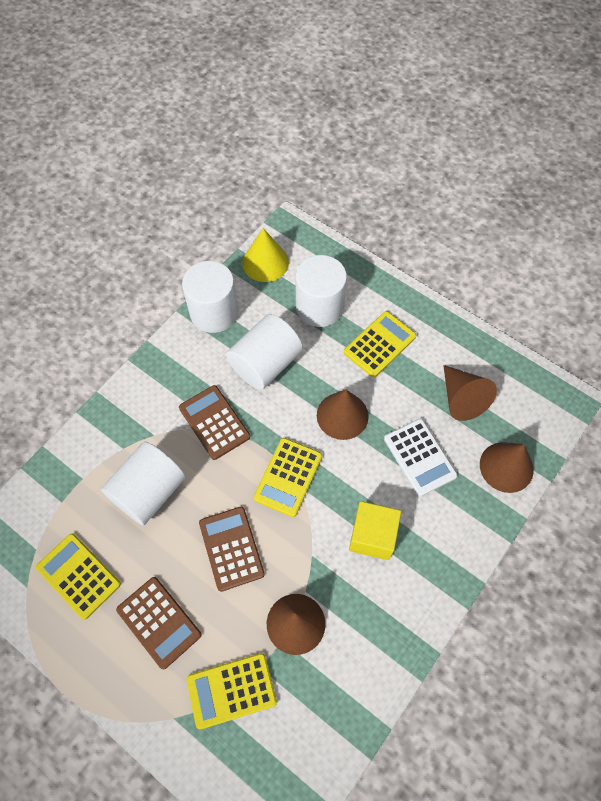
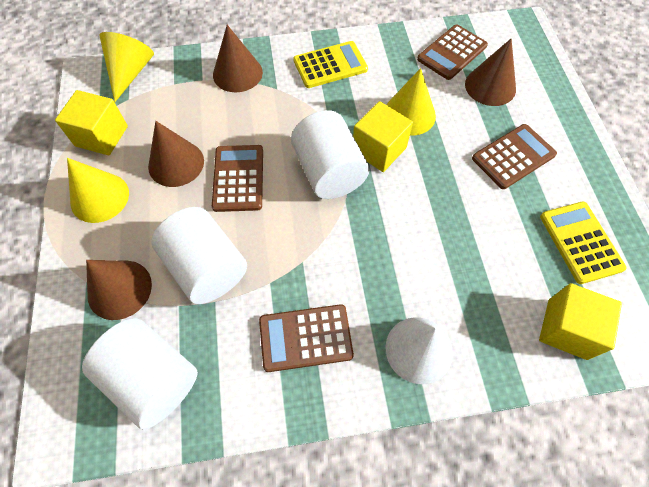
brown calculator: 3 -> 4
white calculator: 1 -> 0
white cone: 0 -> 1
white cylinder: 4 -> 3
yellow calculator: 4 -> 2
yellow cone: 1 -> 3
yellow cube: 1 -> 3

